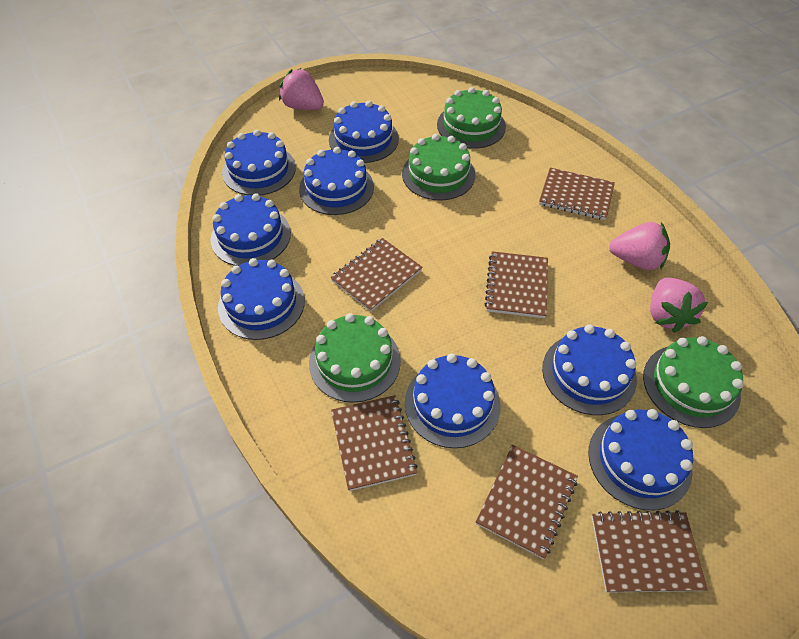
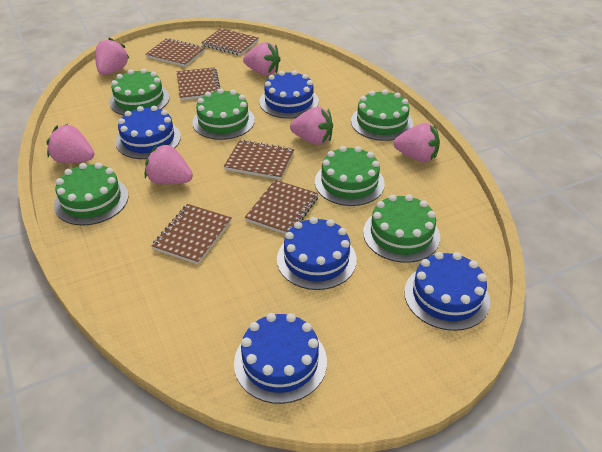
blue cake: 8 -> 5
green cake: 4 -> 6
pink strawberry: 3 -> 6

